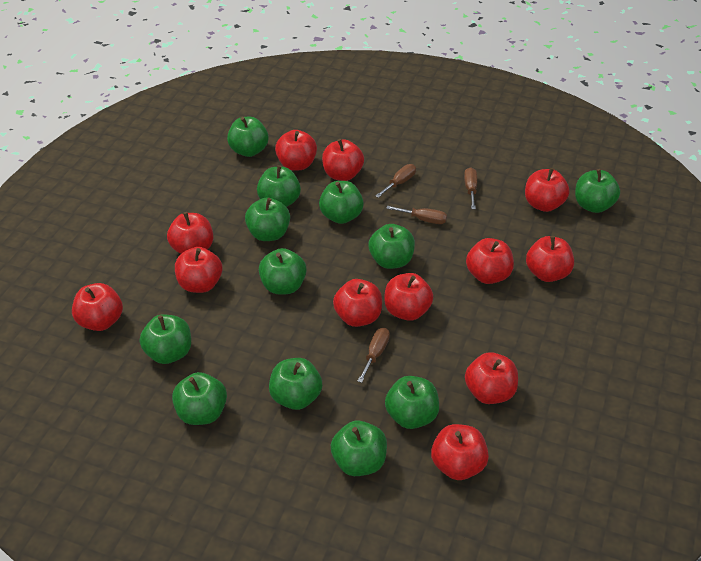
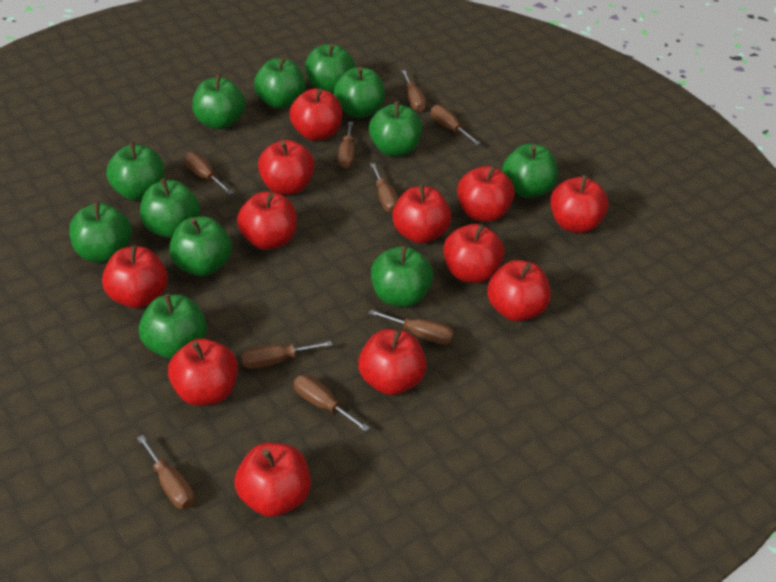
brown screwdriver: 4 -> 9

